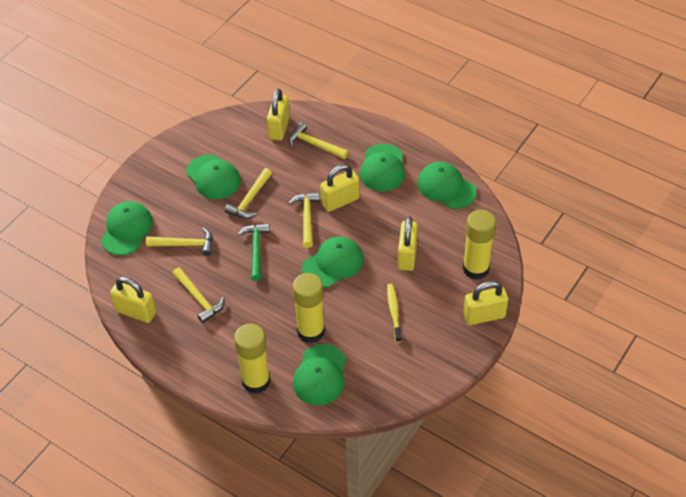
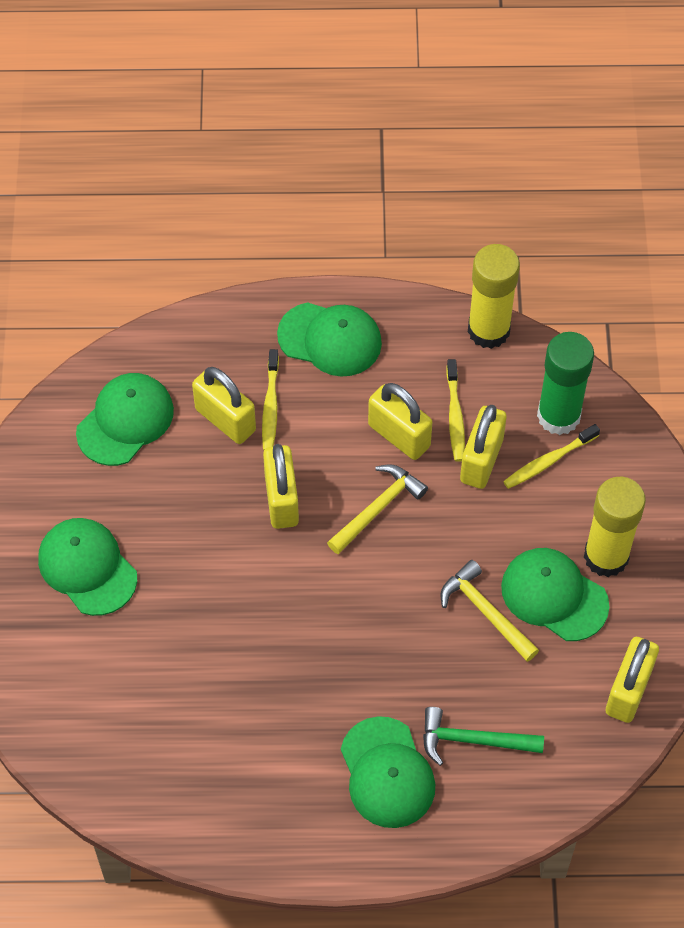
green cap: 6 -> 5
green glue stick: 0 -> 1
yellow glue stick: 3 -> 2
yellow hammer: 5 -> 2
yellow toothbrush: 1 -> 3

